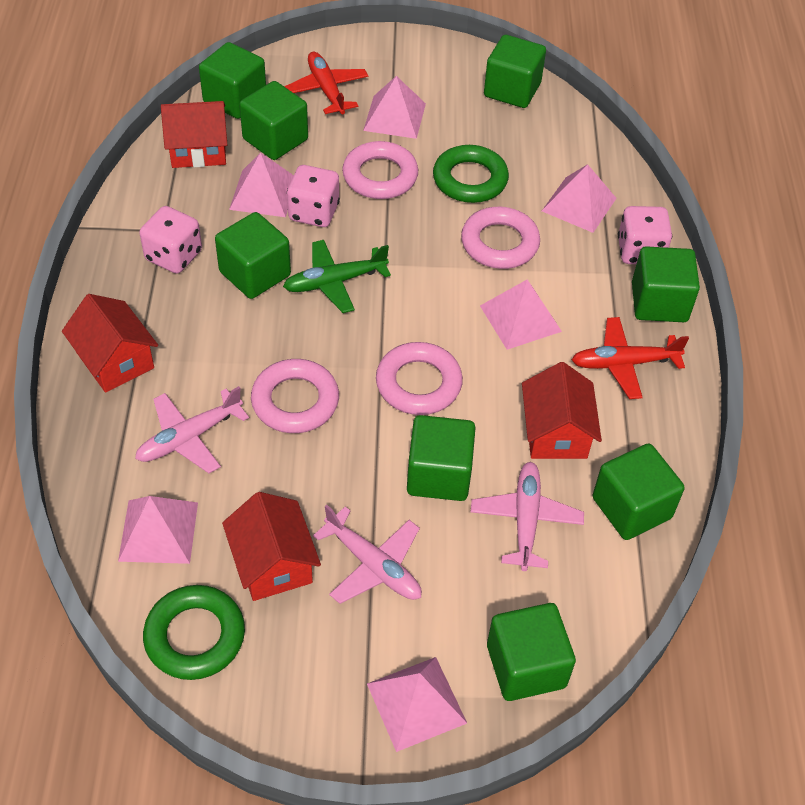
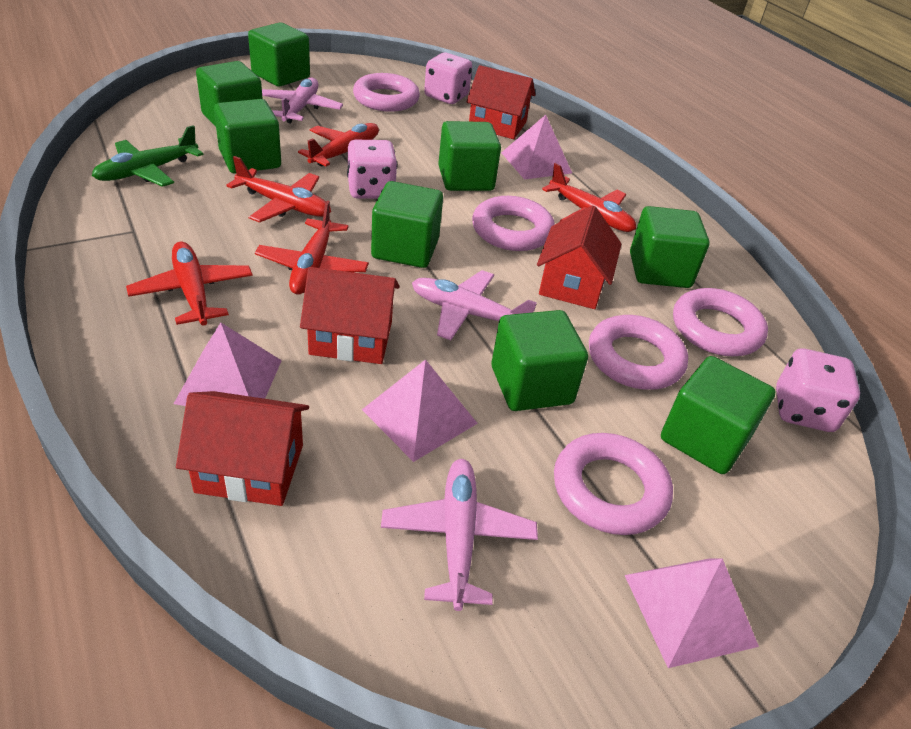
green ring: 2 -> 0
pink pyramid: 6 -> 4
pink ring: 4 -> 5
red plane: 2 -> 5

